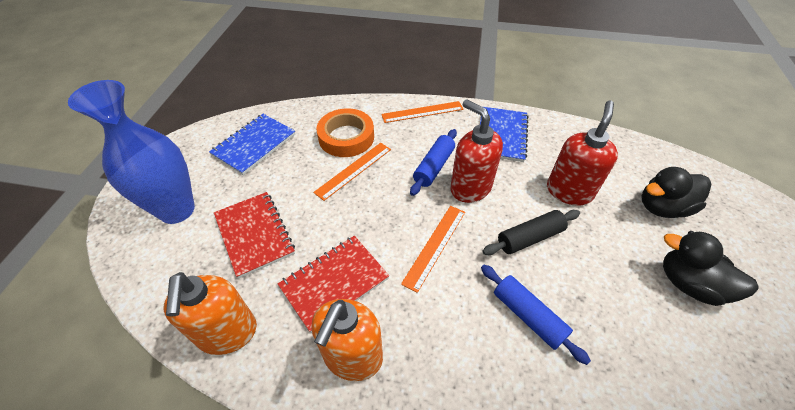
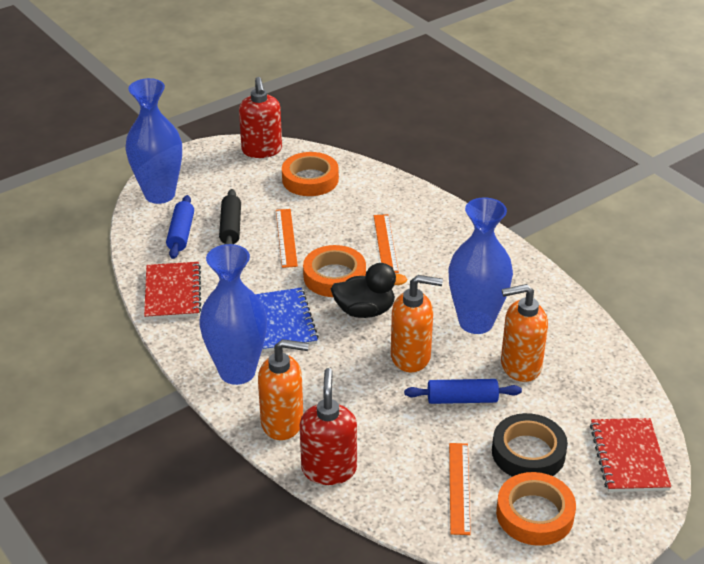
black duck: 2 -> 1
black tape: 0 -> 1
blue notebook: 2 -> 1
blue vase: 1 -> 3
orange soap dispenser: 2 -> 3
orange tape: 1 -> 3

